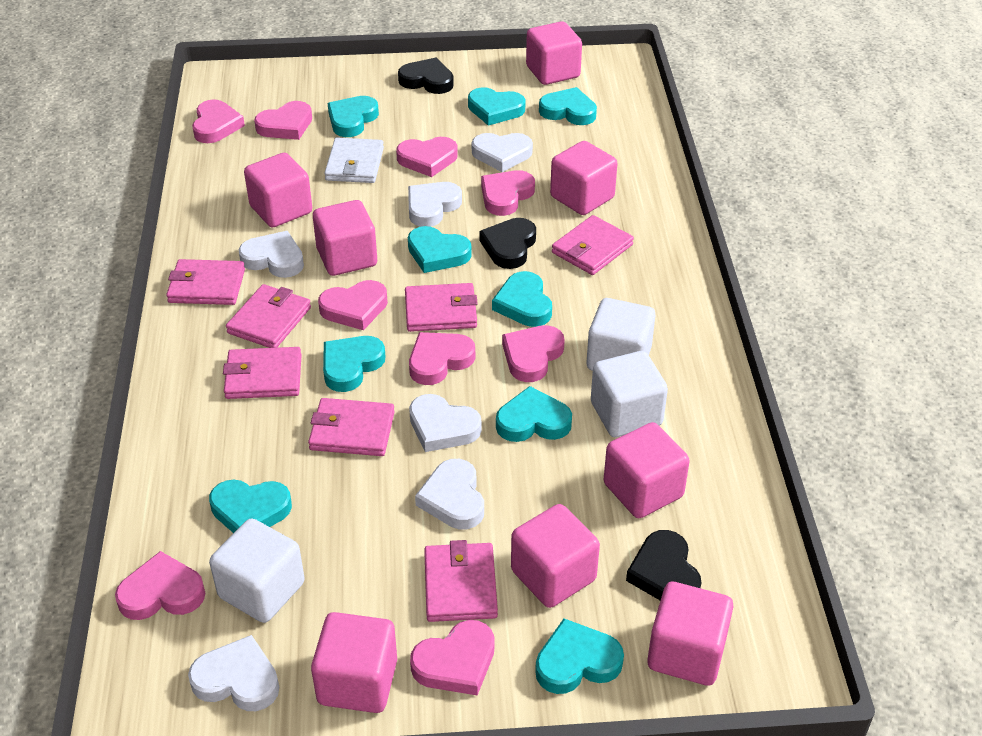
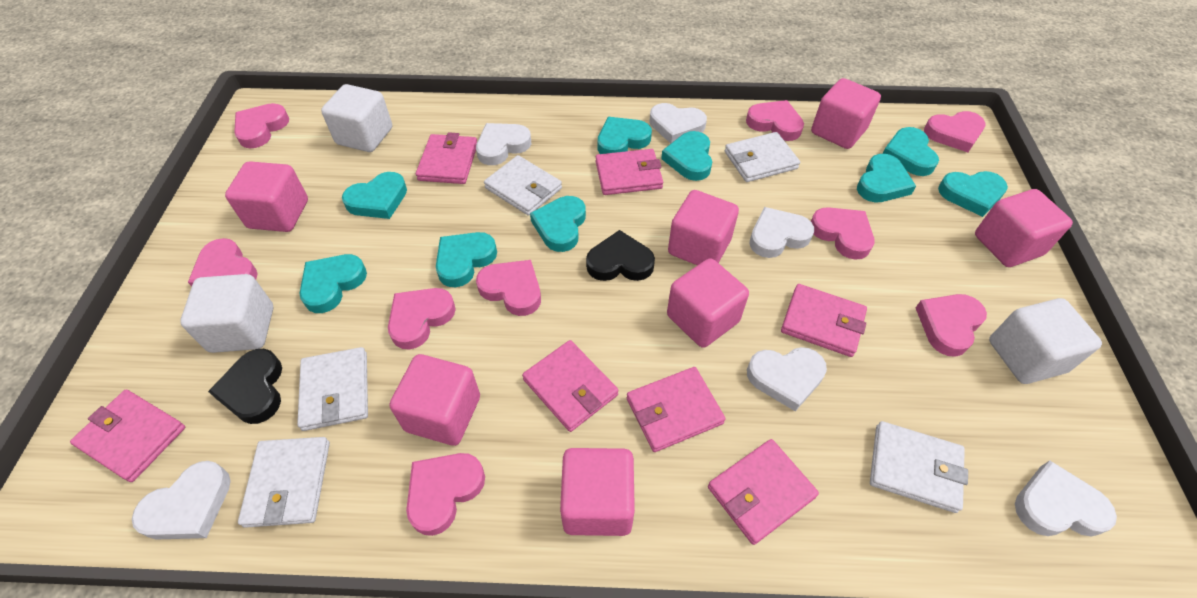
black heart: 3 -> 2
pink cube: 8 -> 7
white wallet: 1 -> 5

